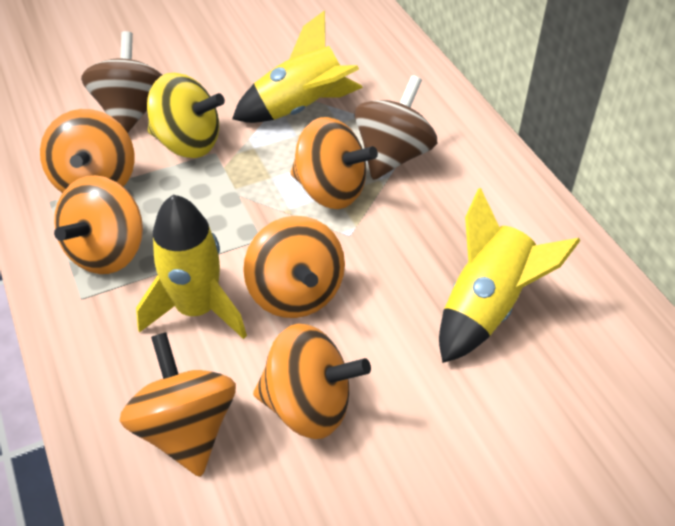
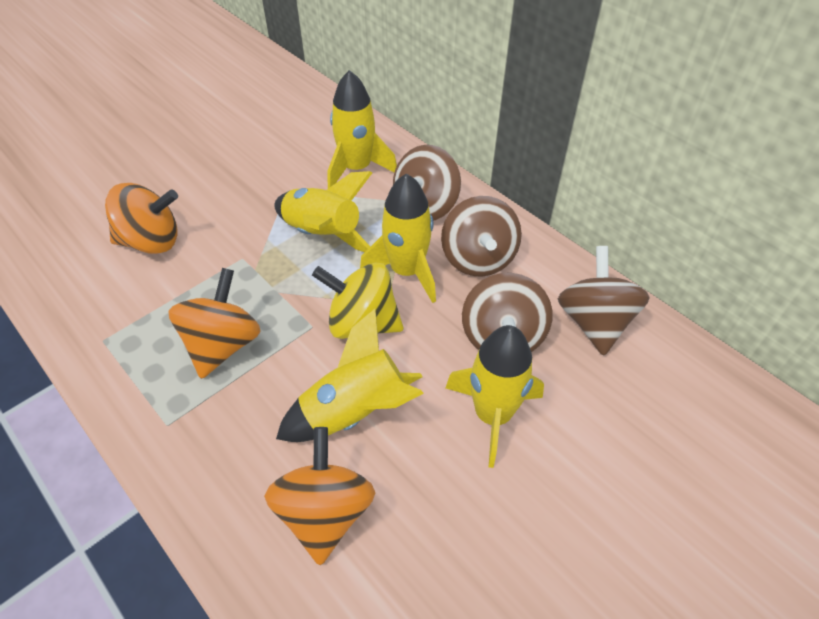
brown spinning top: 2 -> 4
orange spinning top: 6 -> 3
yellow rocket: 3 -> 5

